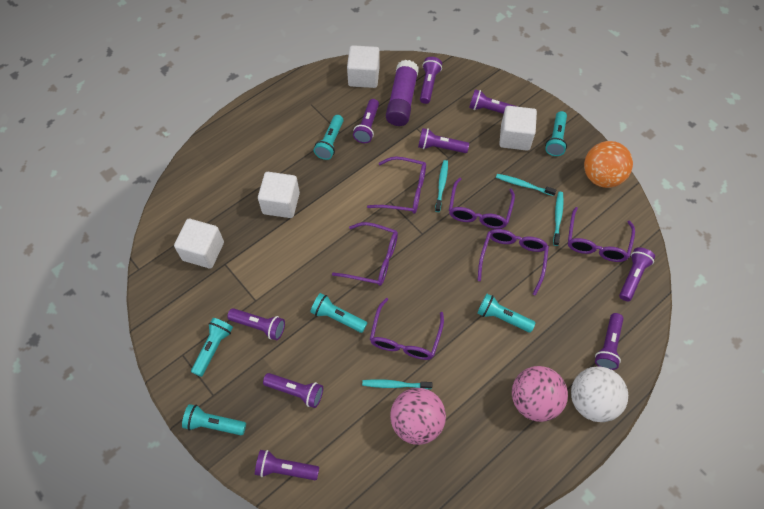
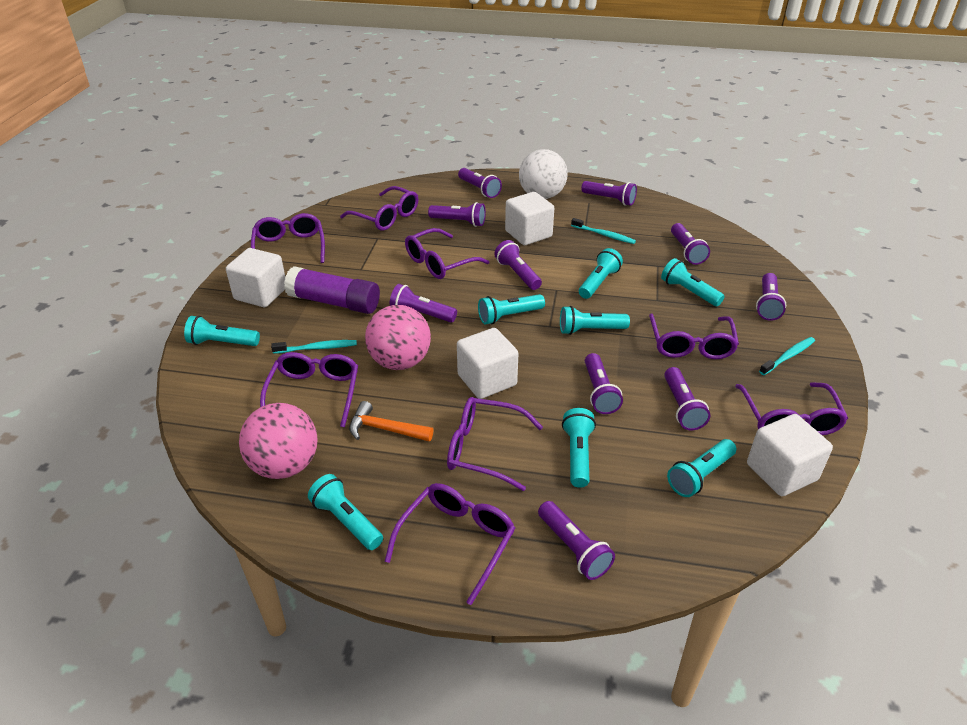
orange ball: 1 -> 0
orange hammer: 0 -> 1
purple flashlight: 9 -> 10
purple glasses: 6 -> 8
turquoise flashlight: 6 -> 8
turquoise toothbrush: 4 -> 3

